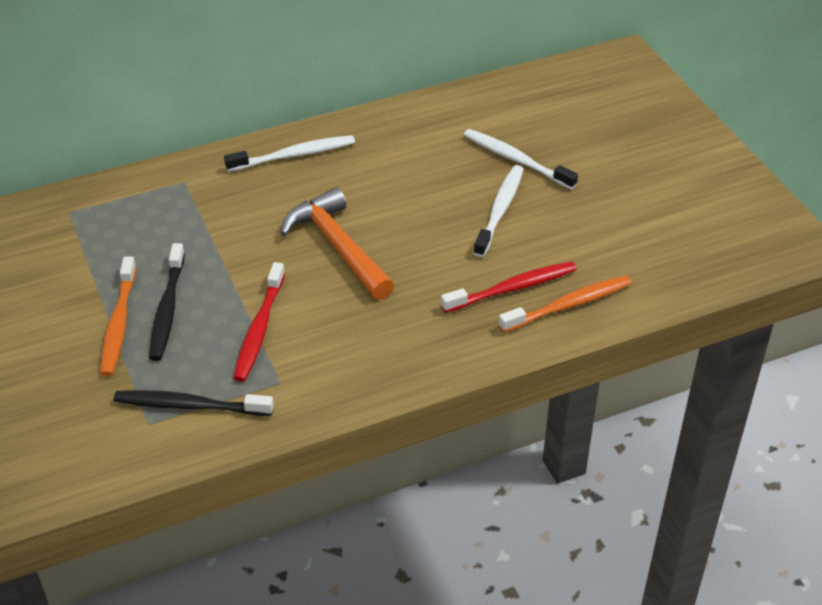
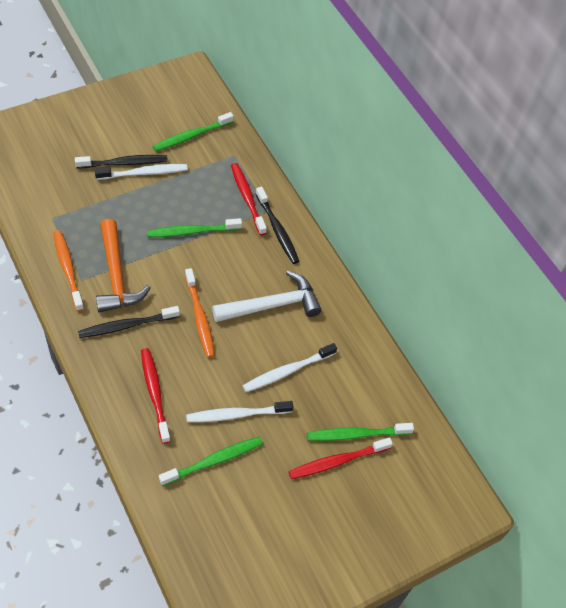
black toothbrush: 2 -> 3
green toothbrush: 0 -> 4
red toothbrush: 2 -> 3
white hammer: 0 -> 1

